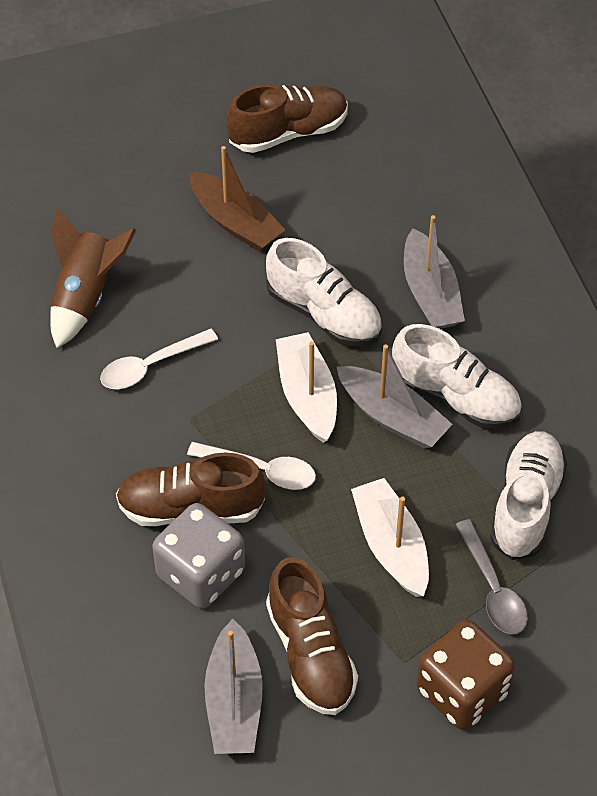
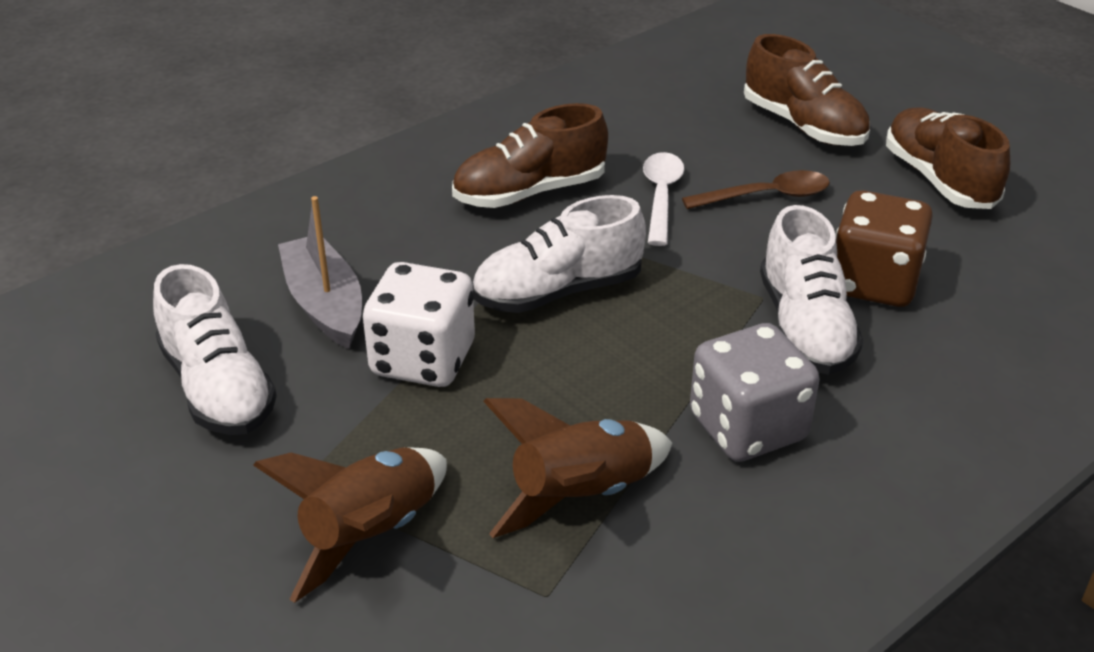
brown boat: 1 -> 0
brown rocket: 1 -> 2
brown spoon: 0 -> 1
grey boat: 3 -> 1
grey spoon: 1 -> 0
white boat: 2 -> 0
white dice: 0 -> 1
white spoon: 2 -> 1

